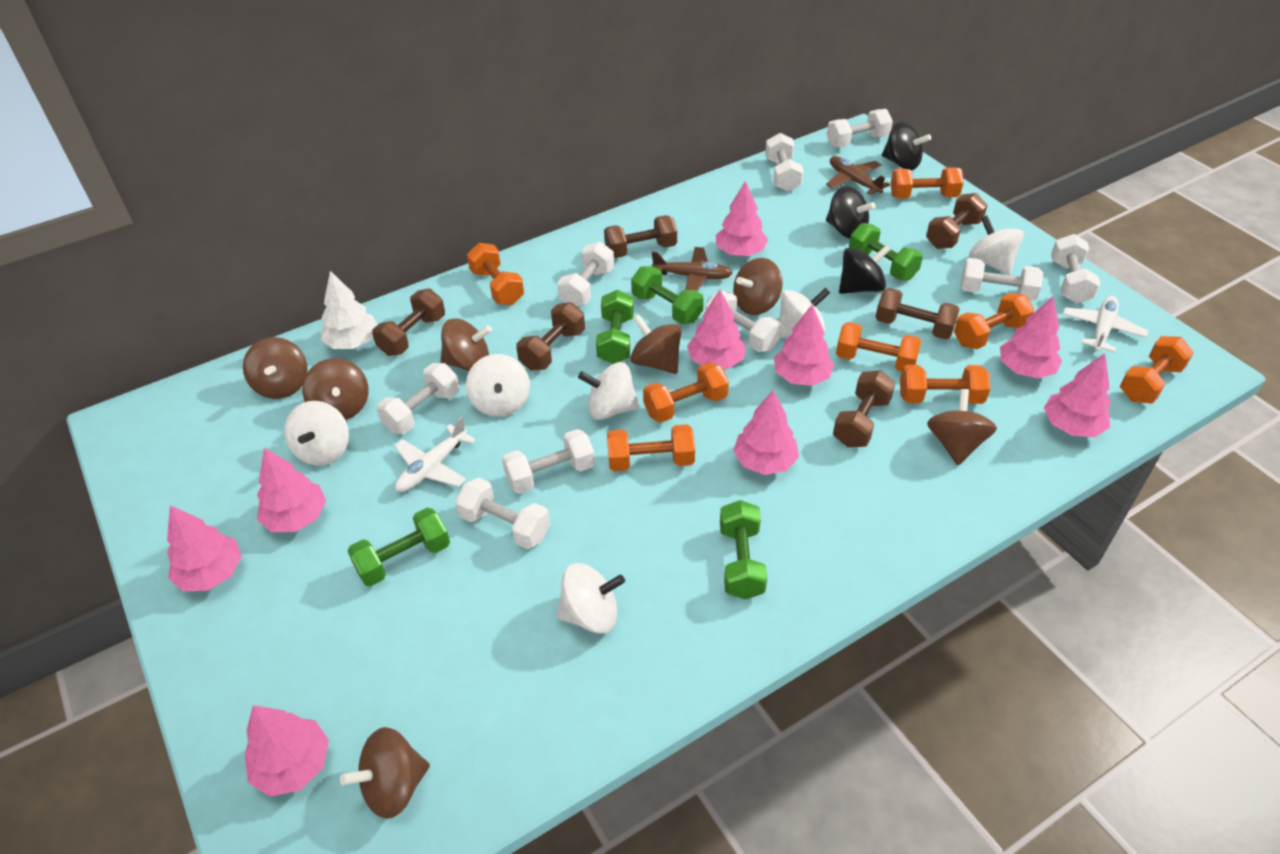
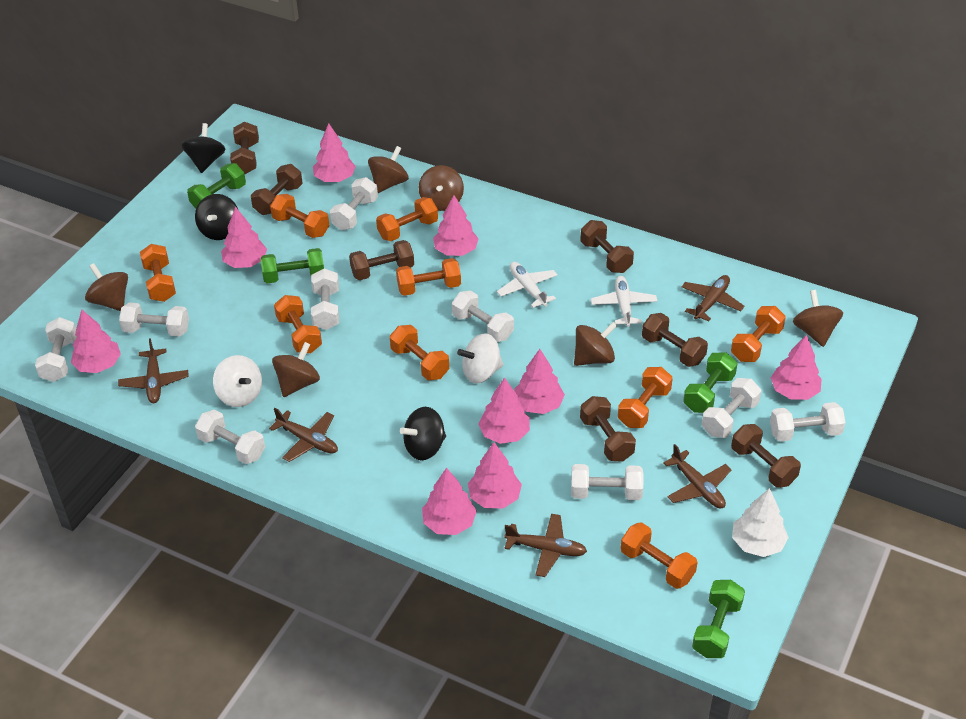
brown dumbbell: 6 -> 7
brown plane: 2 -> 5
brown spinning top: 7 -> 6
green dumbbell: 5 -> 4
orange dumbbell: 8 -> 9
white spinning top: 6 -> 2

